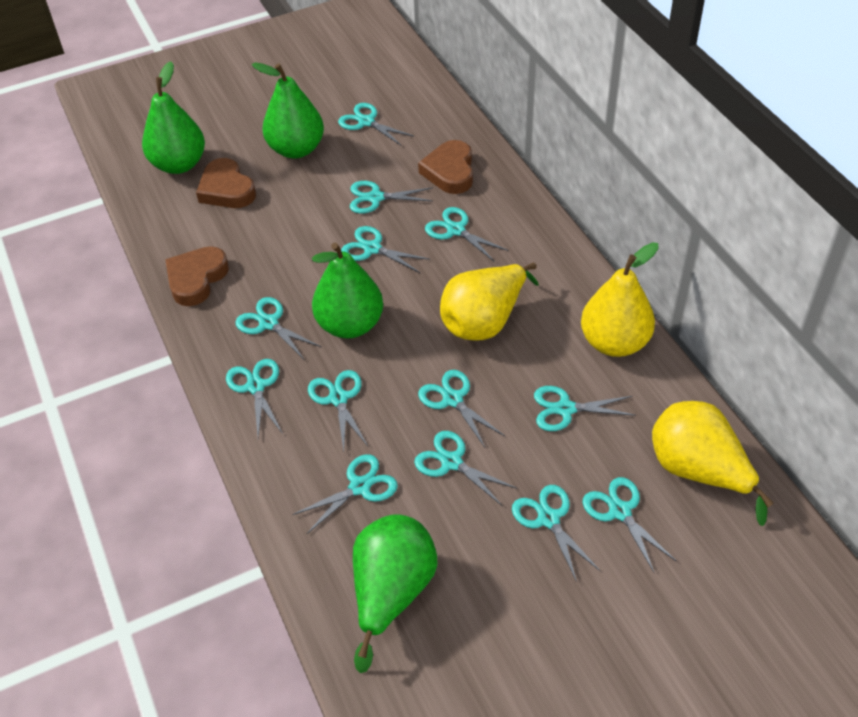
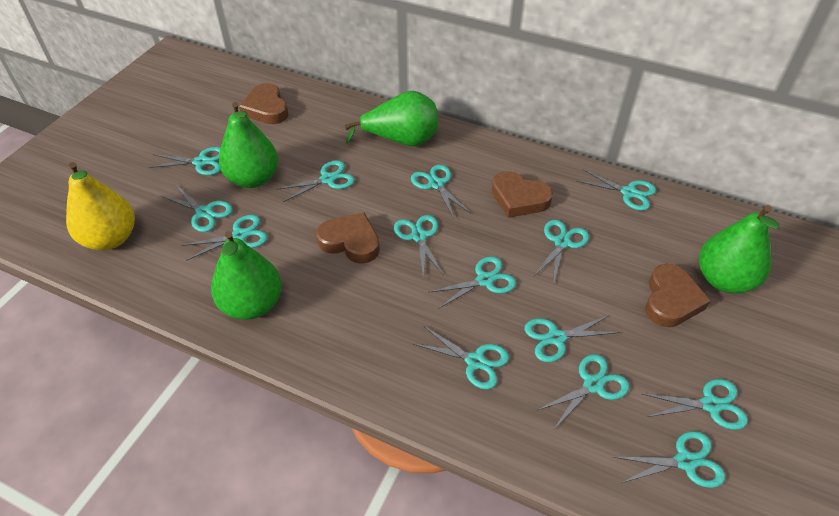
brown heart: 3 -> 4
turquoise scissors: 13 -> 14
yellow pear: 3 -> 1

